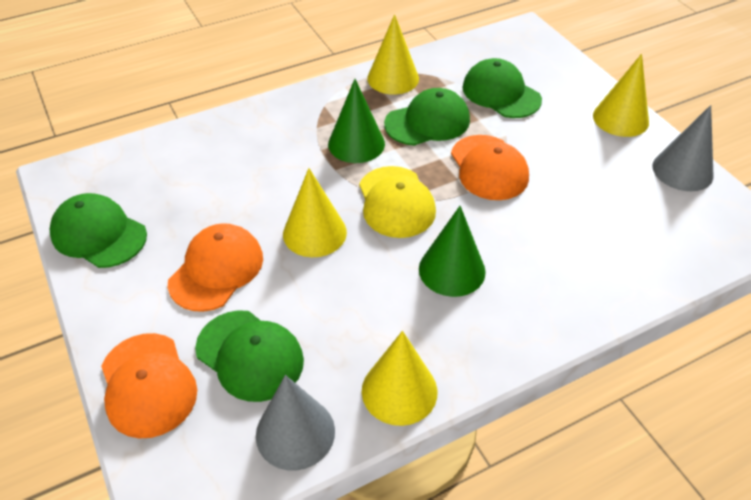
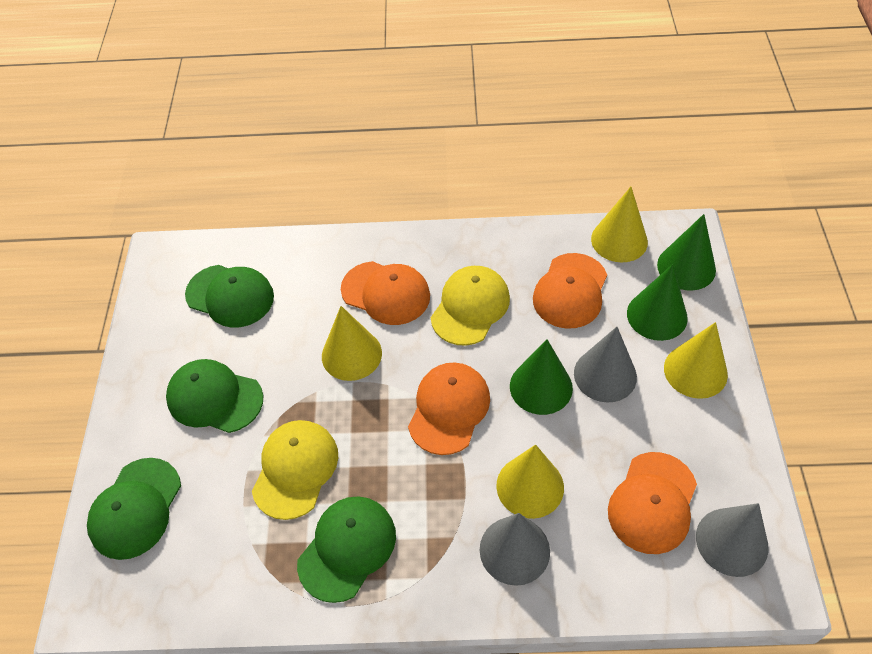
green cone: 2 -> 3
grey cone: 2 -> 3
orange cap: 3 -> 4
yellow cap: 1 -> 2

